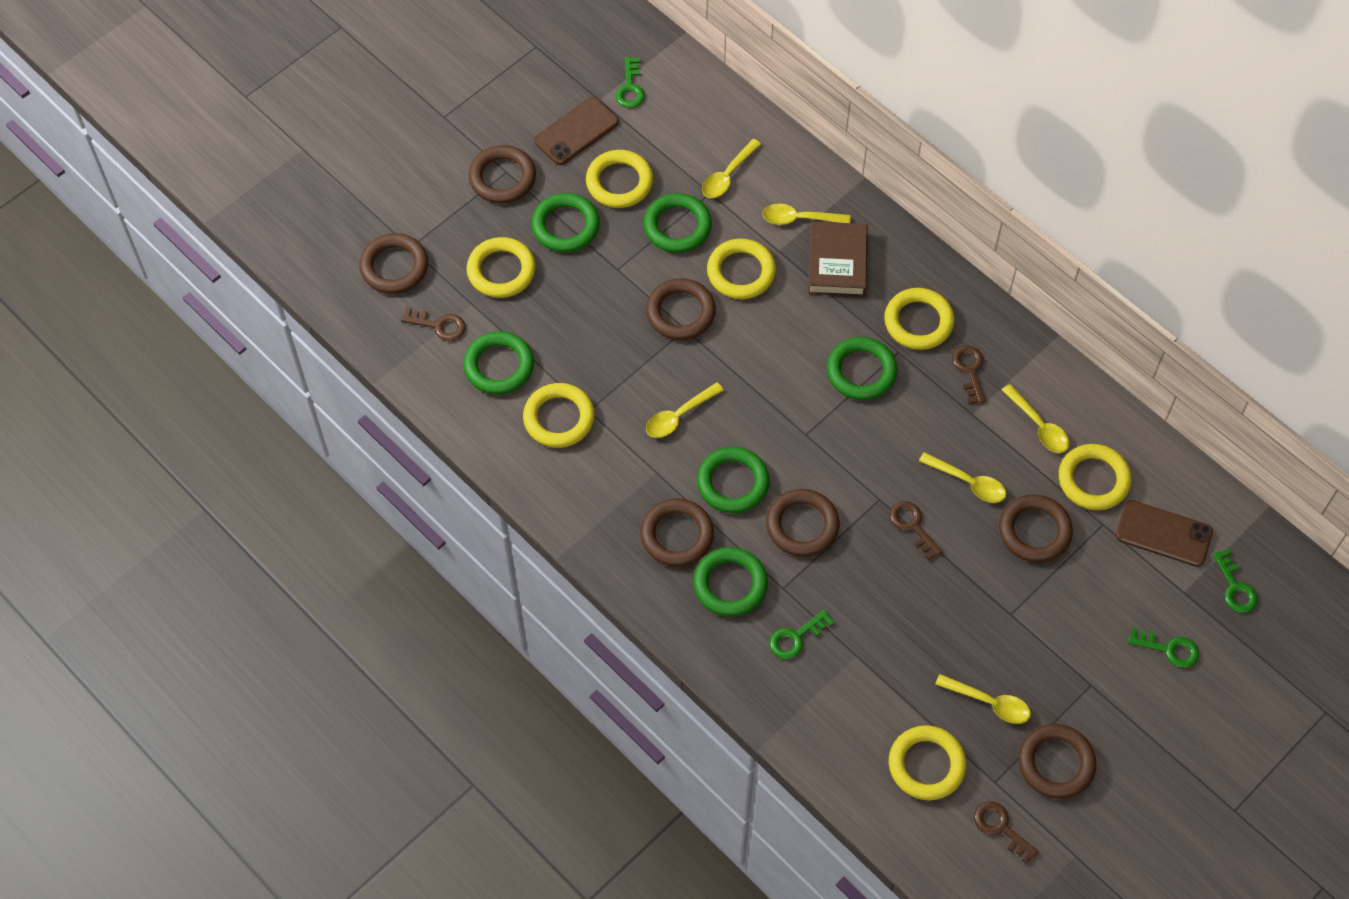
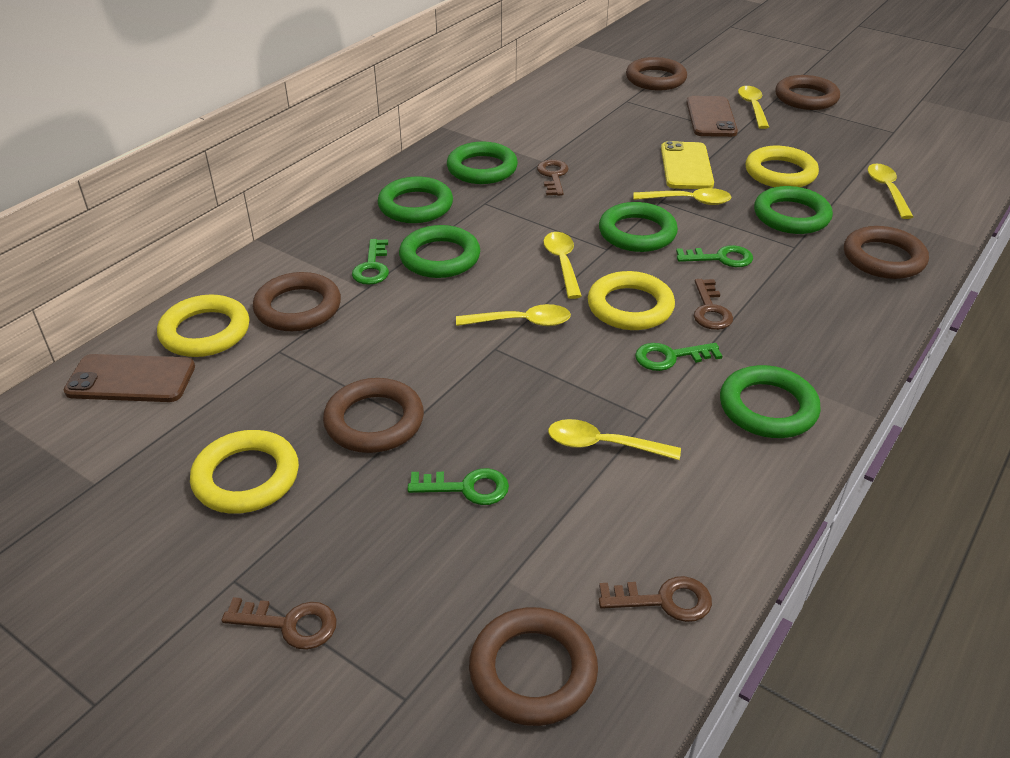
brown book: 1 -> 0
brown ring: 7 -> 6
yellow phone: 0 -> 1
yellow ring: 7 -> 4

